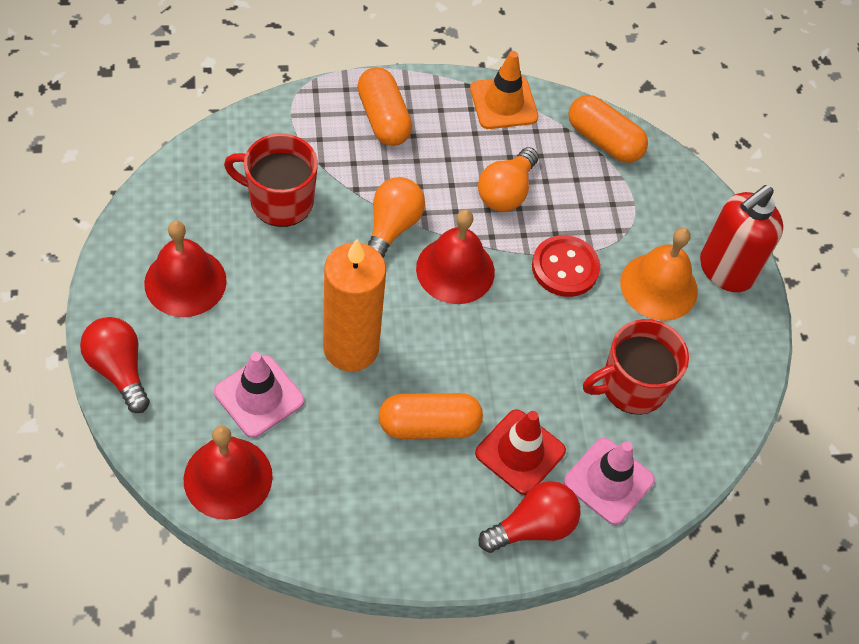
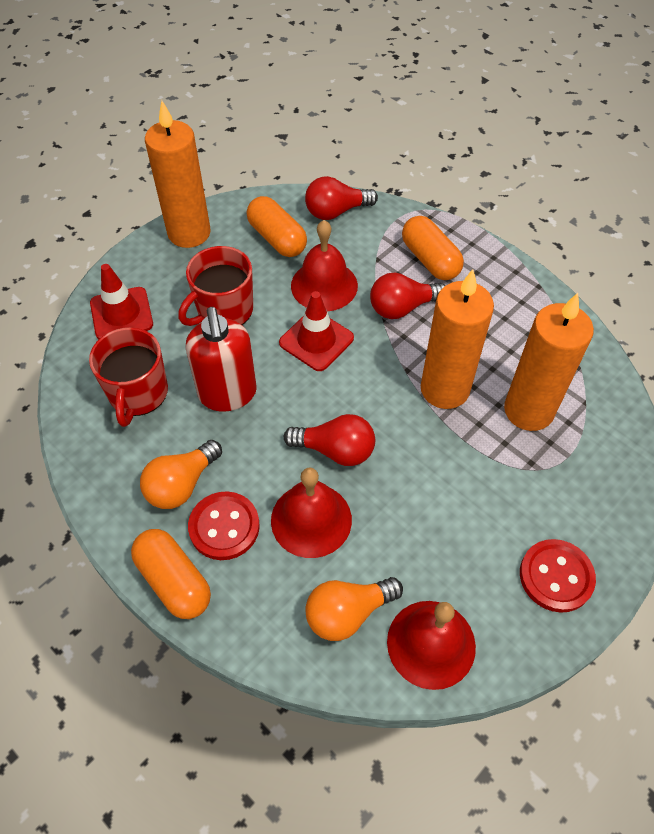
orange bell: 1 -> 0
orange candle: 1 -> 3
orange traffic cone: 1 -> 0
pink traffic cone: 2 -> 0
red button: 1 -> 2
red light bulb: 2 -> 3
red traffic cone: 1 -> 2

